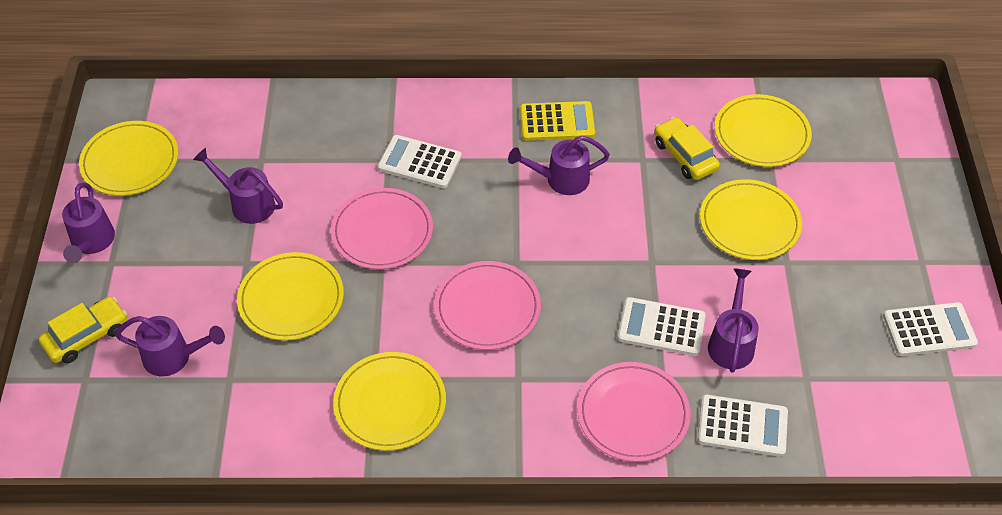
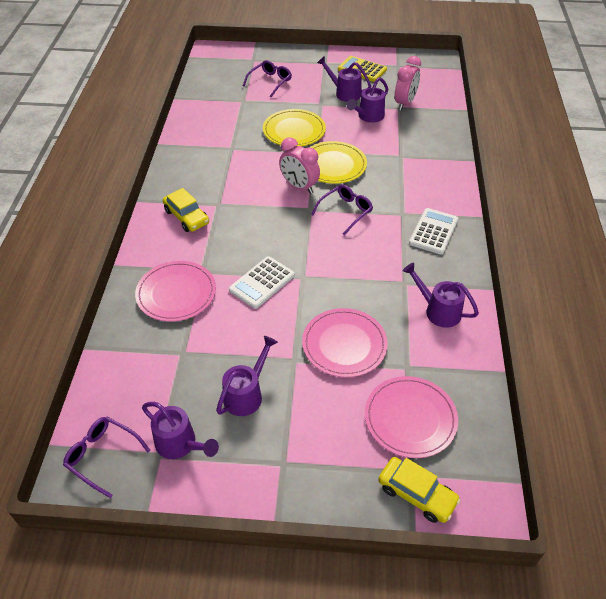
pink clock: 0 -> 2
purple glasses: 0 -> 3
white calculator: 4 -> 2
yellow plate: 5 -> 2

